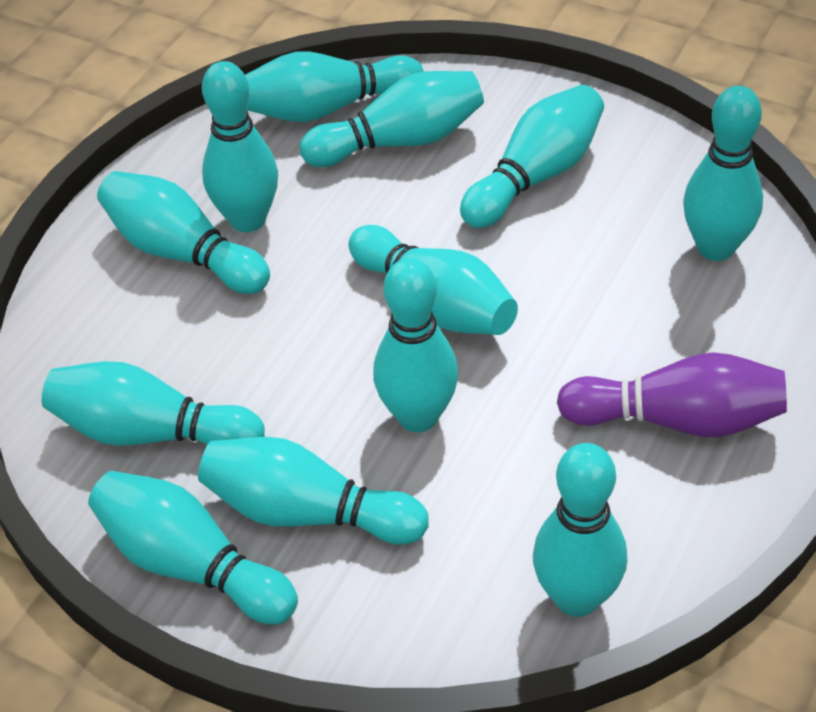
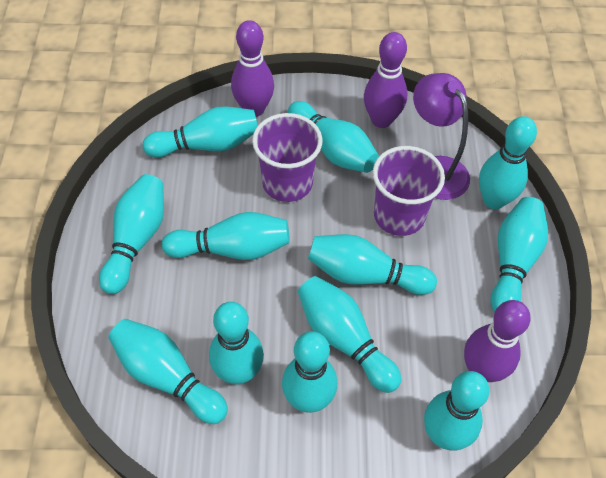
purple bowling pin: 1 -> 3
purple cup: 0 -> 2
purple lamp: 0 -> 1

